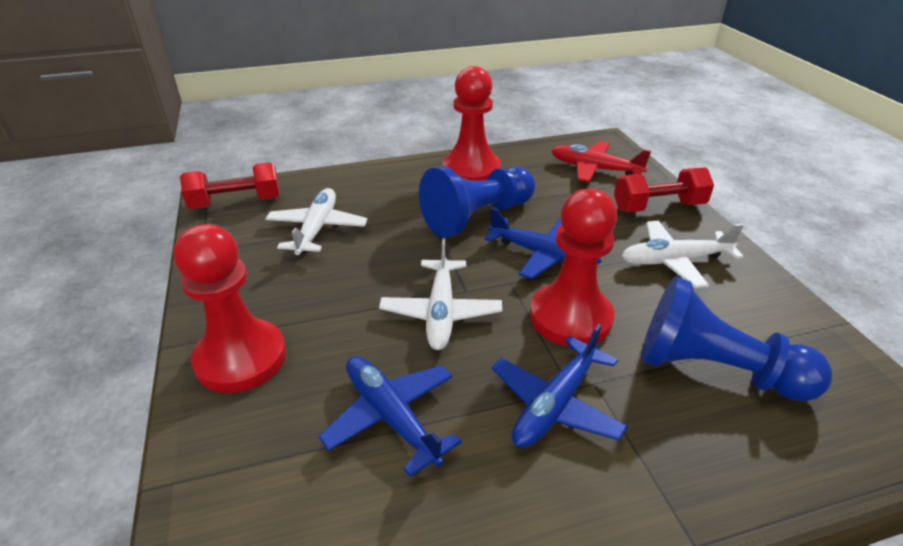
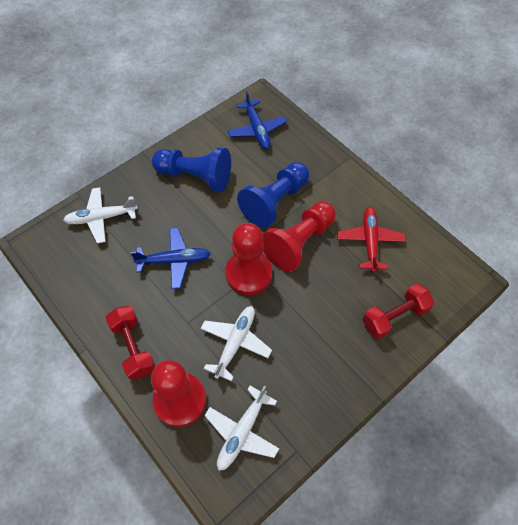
blue plane: 3 -> 2

